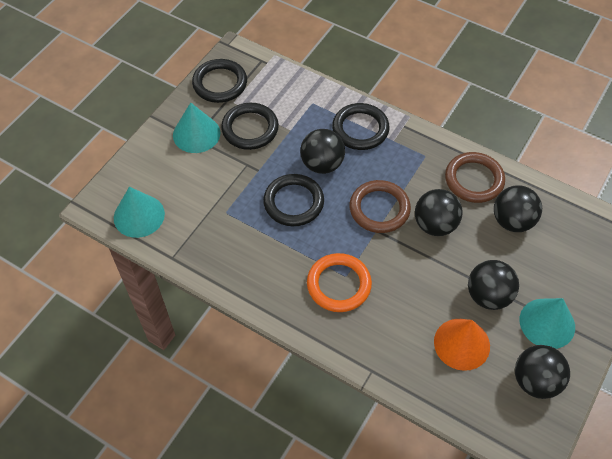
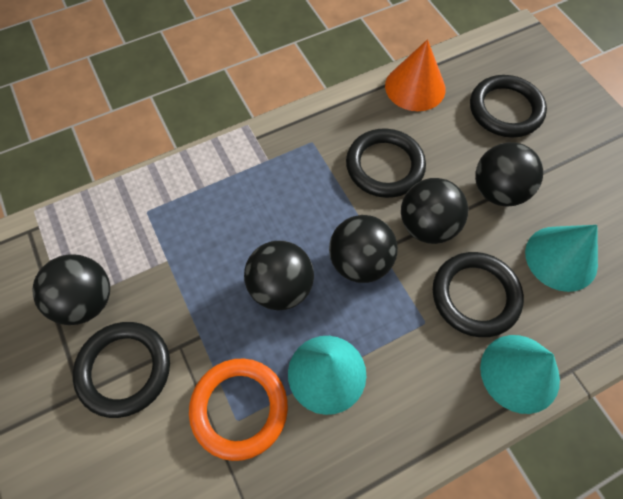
brown ring: 2 -> 0

